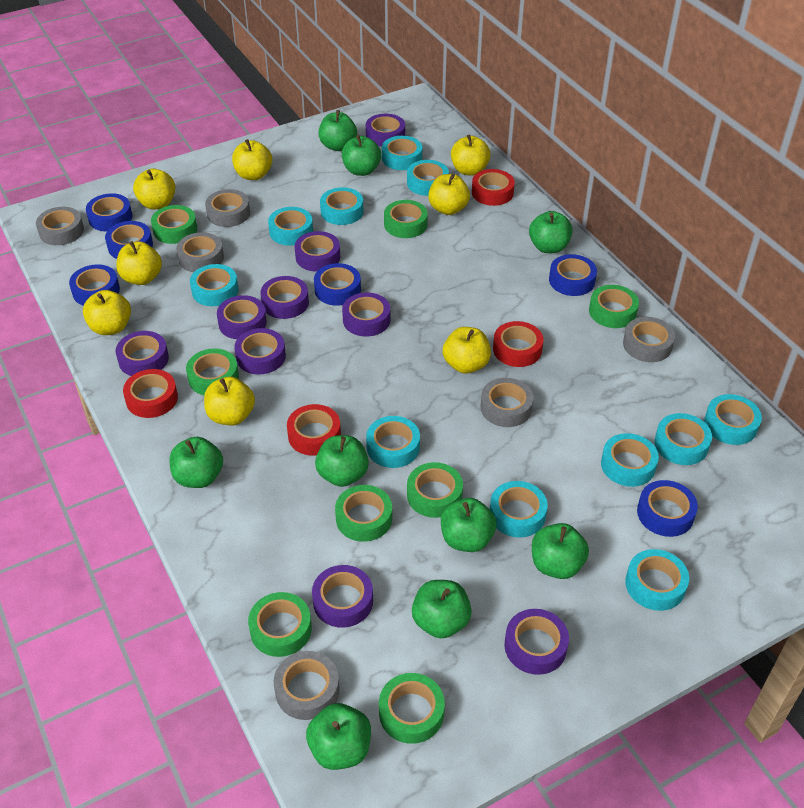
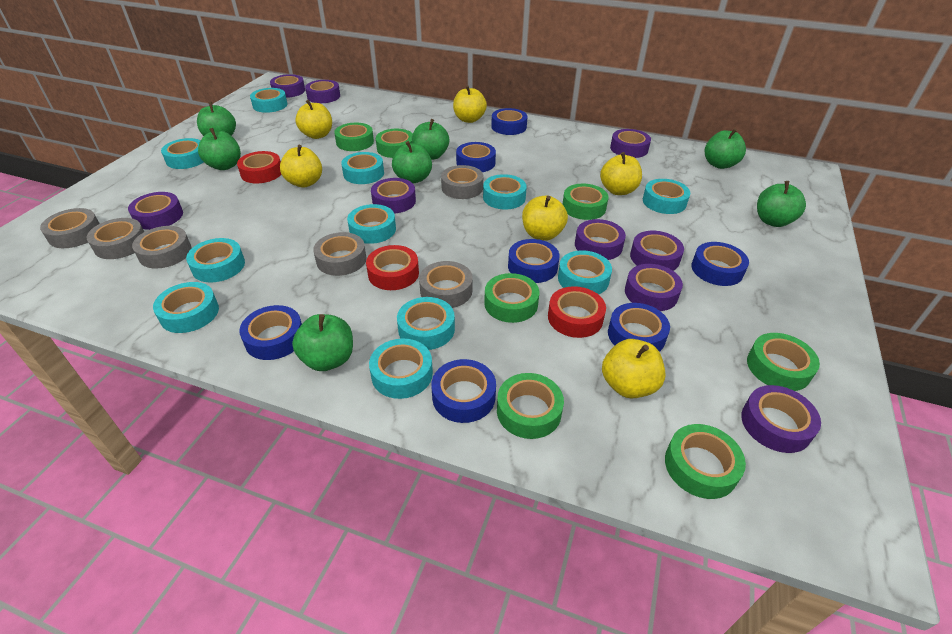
blue tape: 6 -> 7
green apple: 9 -> 7
green tape: 8 -> 7
red tape: 4 -> 3
yellow apple: 8 -> 6

